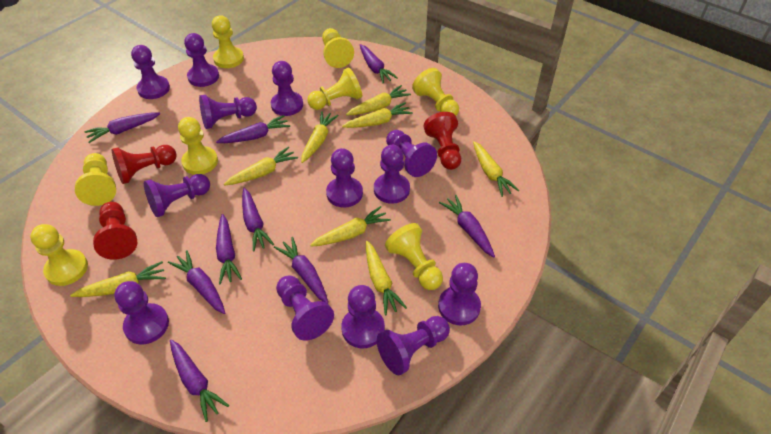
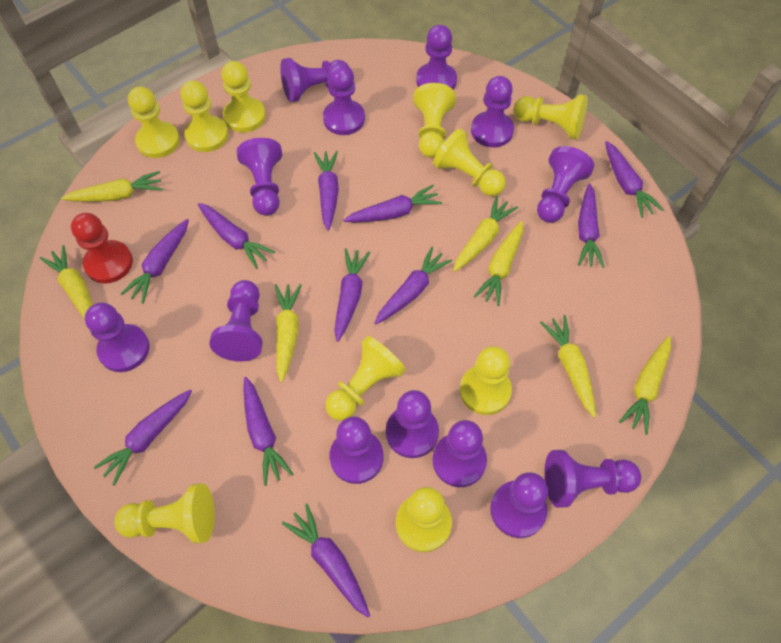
purple carrot: 9 -> 11
red pawn: 3 -> 1
yellow carrot: 8 -> 7
yellow pawn: 8 -> 10

